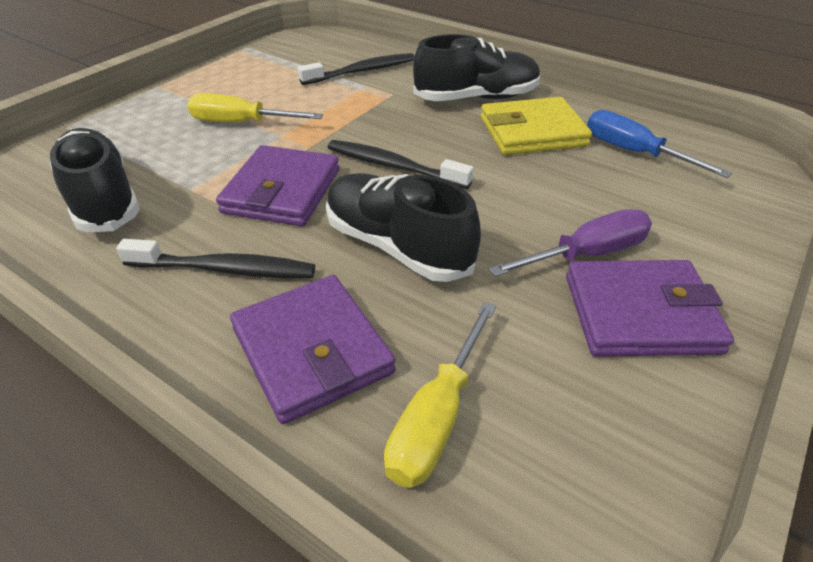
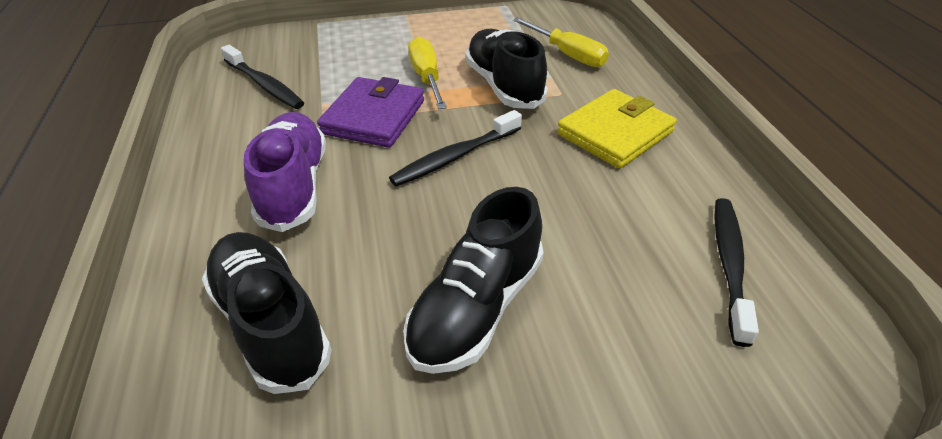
blue screwdriver: 1 -> 0
purple screwdriver: 1 -> 0
purple shoe: 0 -> 1
purple wallet: 3 -> 1

